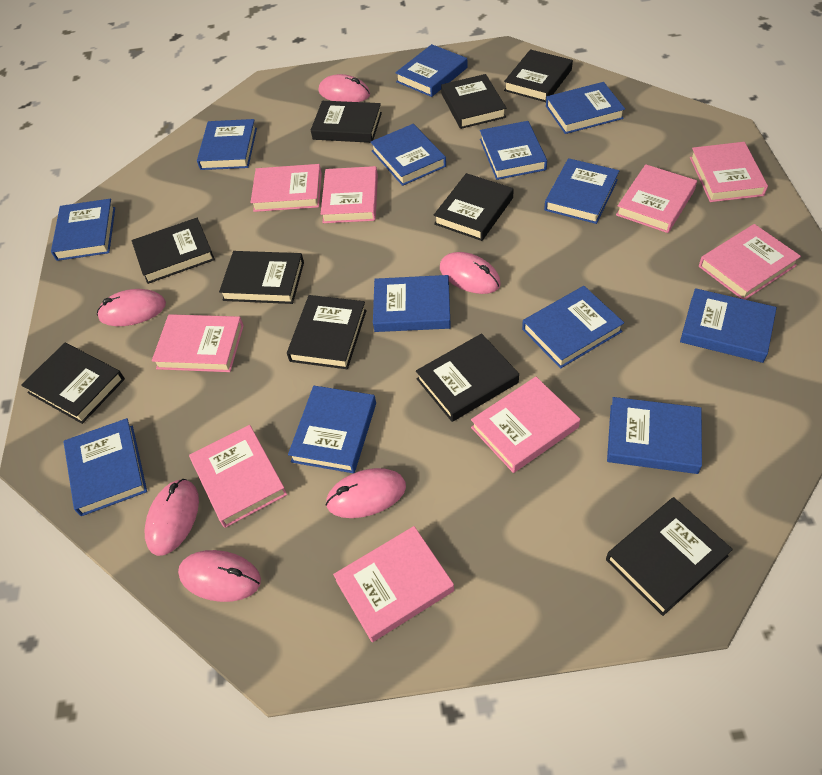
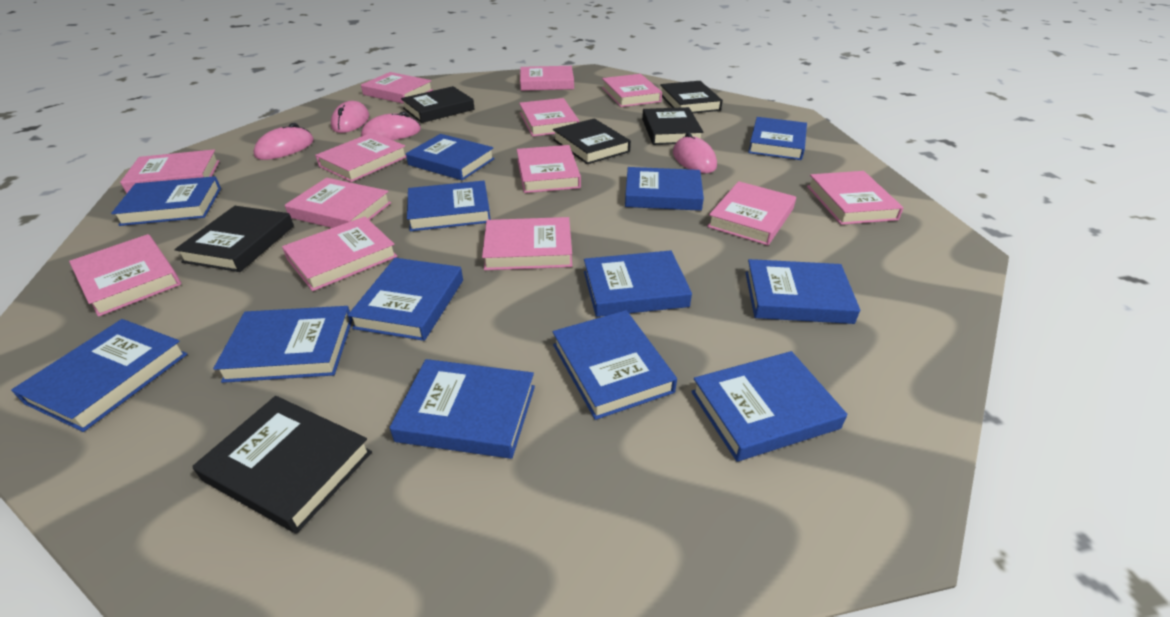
black book: 10 -> 6
pink book: 9 -> 13
pink mouse: 6 -> 4

